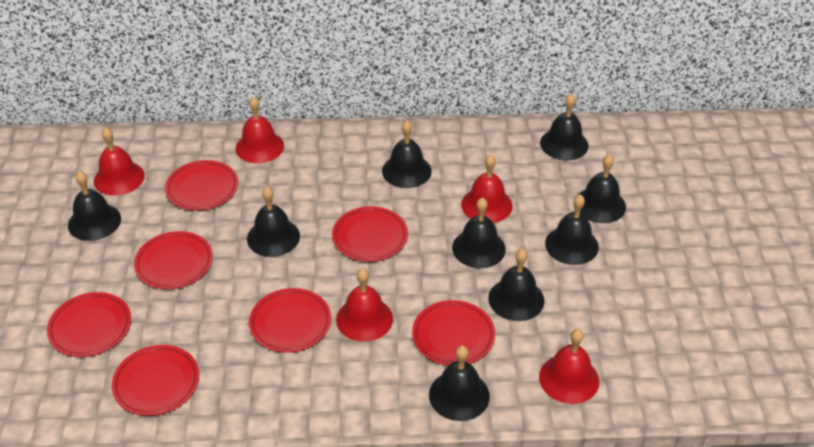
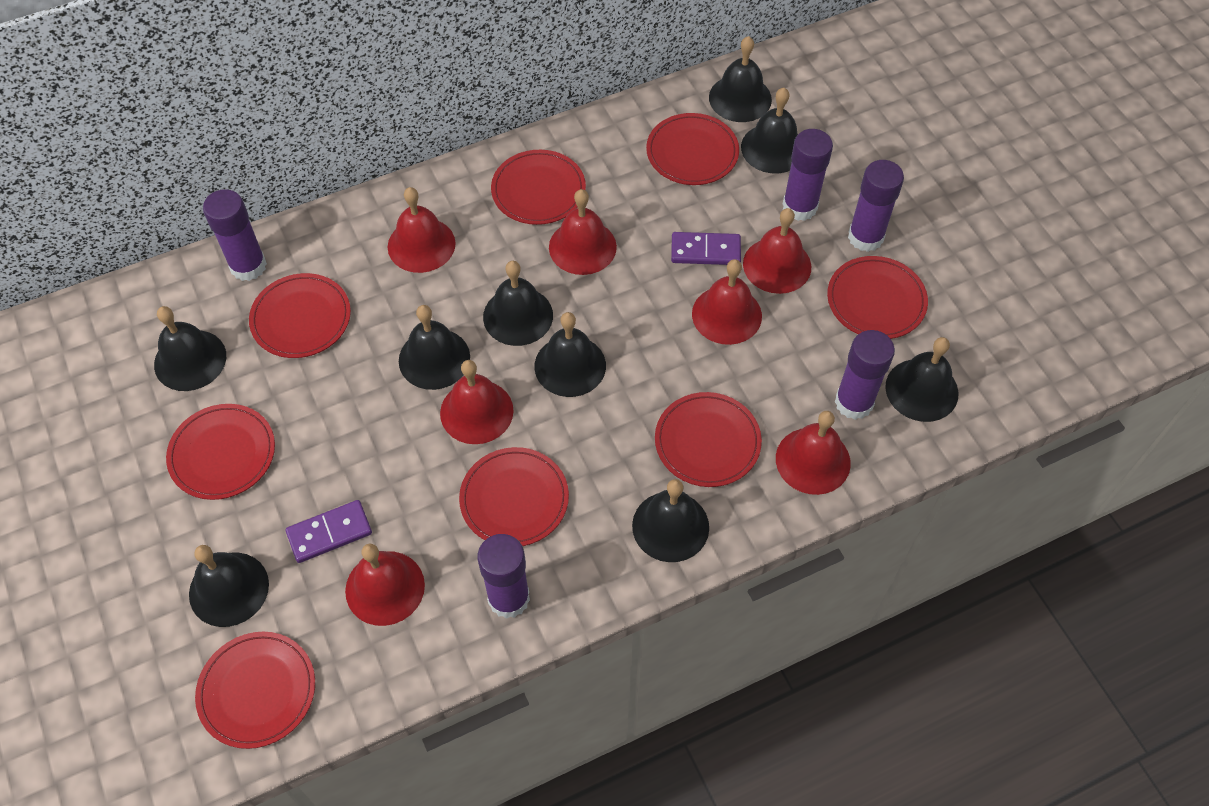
purple domino: 0 -> 2
purple glue stick: 0 -> 5
red bell: 5 -> 7
red plate: 7 -> 8

